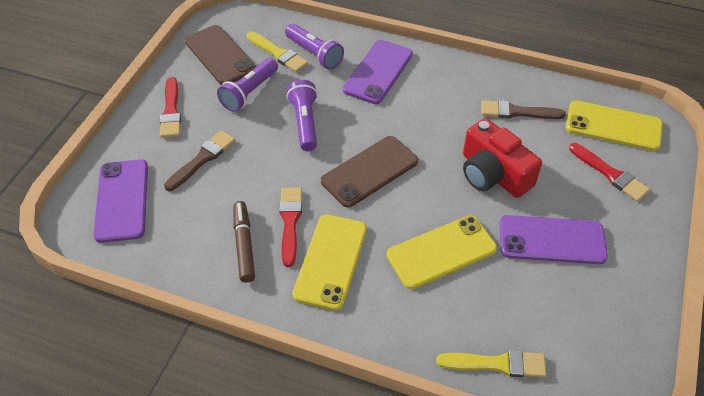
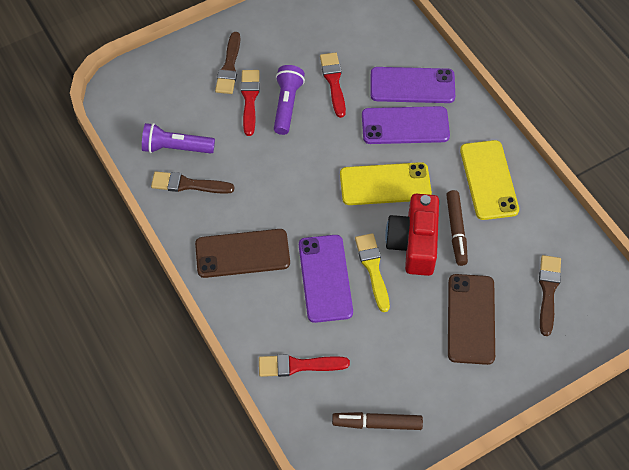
brown brush: 2 -> 3
brown marker: 1 -> 2
purple flashlight: 3 -> 2
yellow brush: 2 -> 1
yellow phone: 3 -> 2

